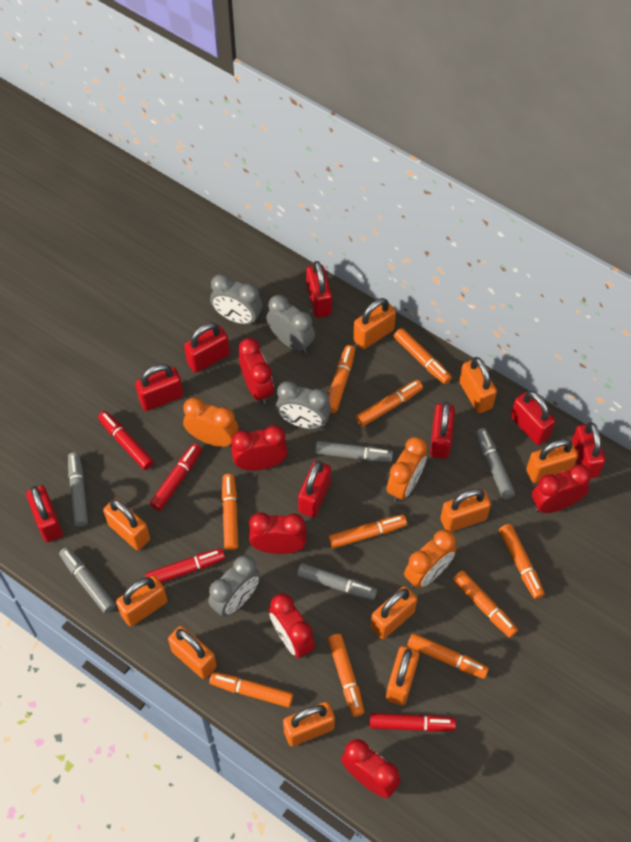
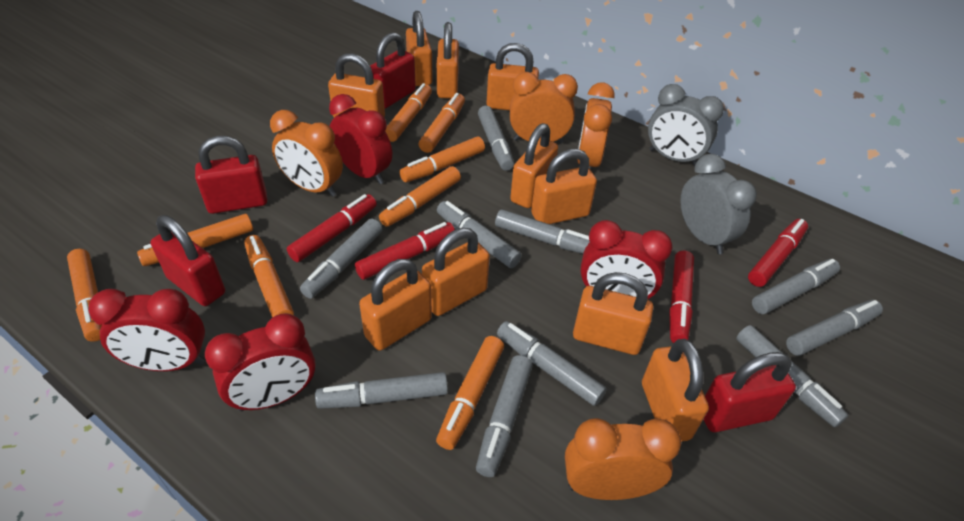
grey clock: 4 -> 2
grey marker: 5 -> 10
orange clock: 3 -> 4
orange marker: 10 -> 8
red clock: 6 -> 4
red padlock: 8 -> 4

